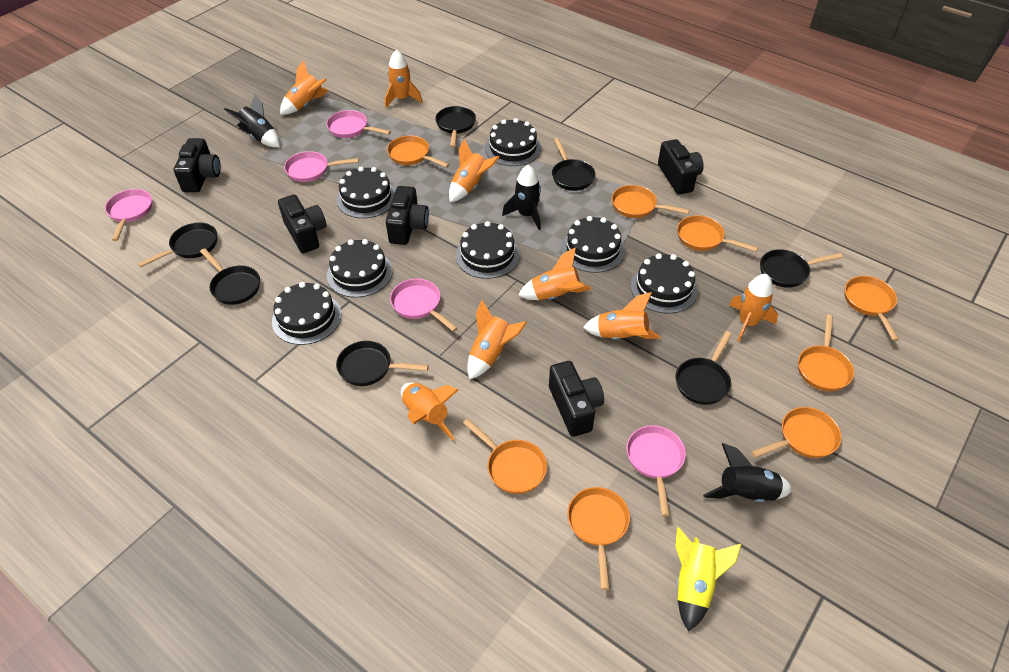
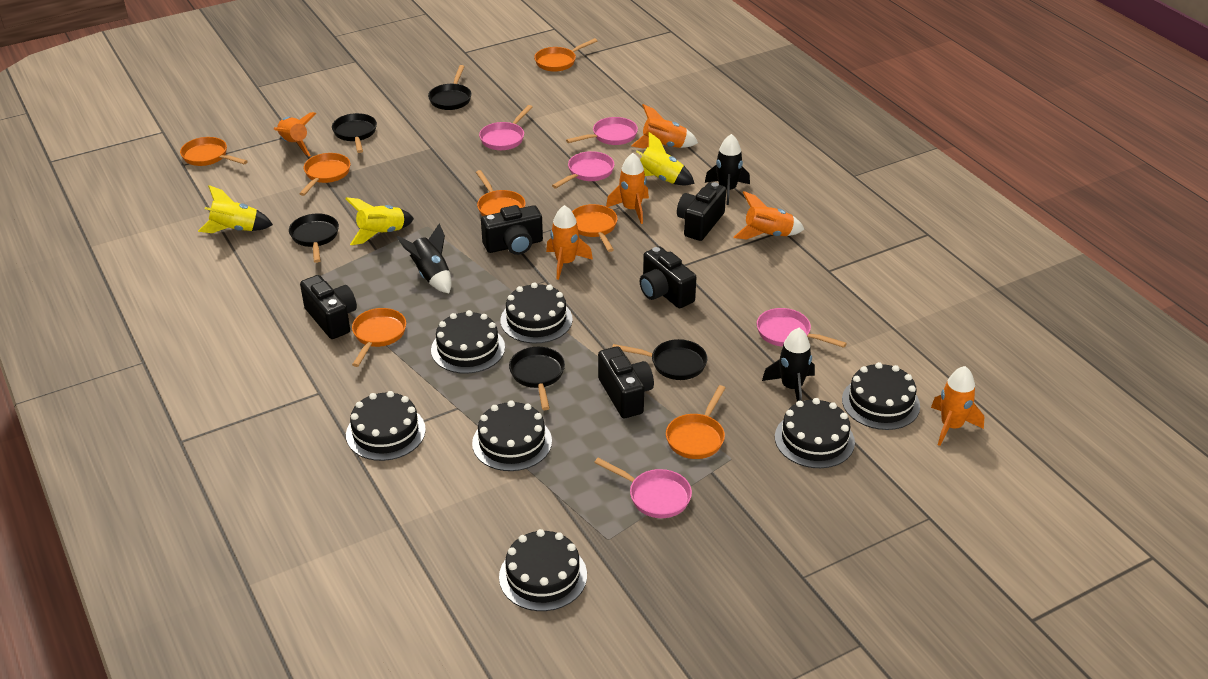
black pan: 7 -> 5
orange pan: 8 -> 7
orange rocket: 8 -> 6
yellow rocket: 1 -> 3

